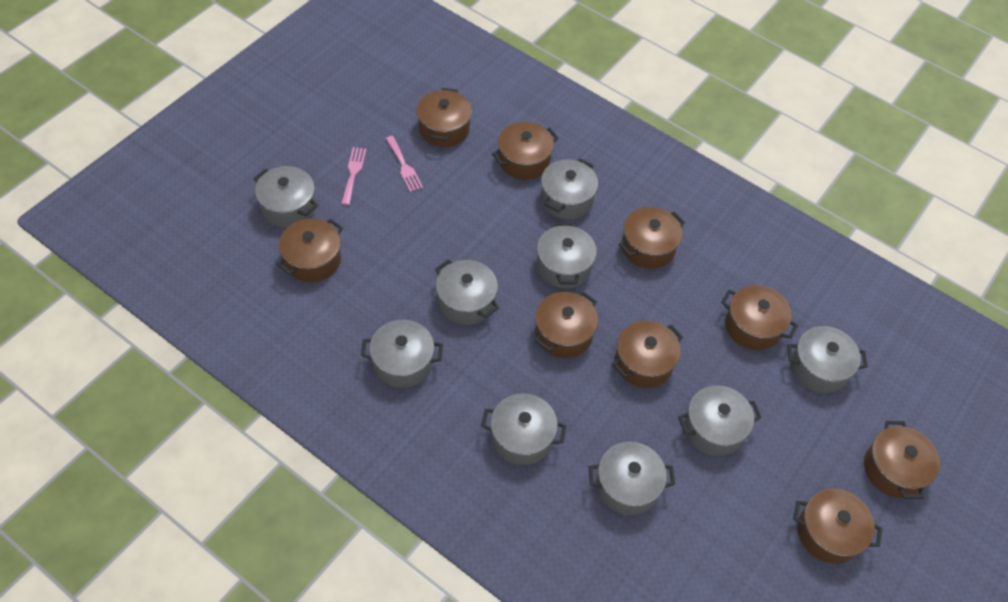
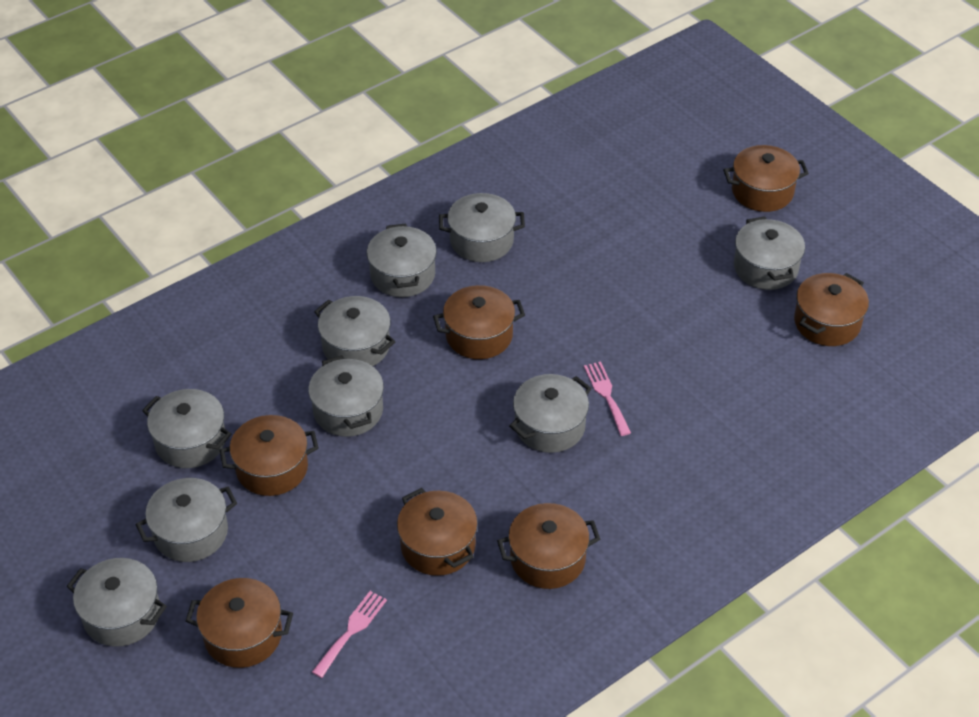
brown pot: 9 -> 7

